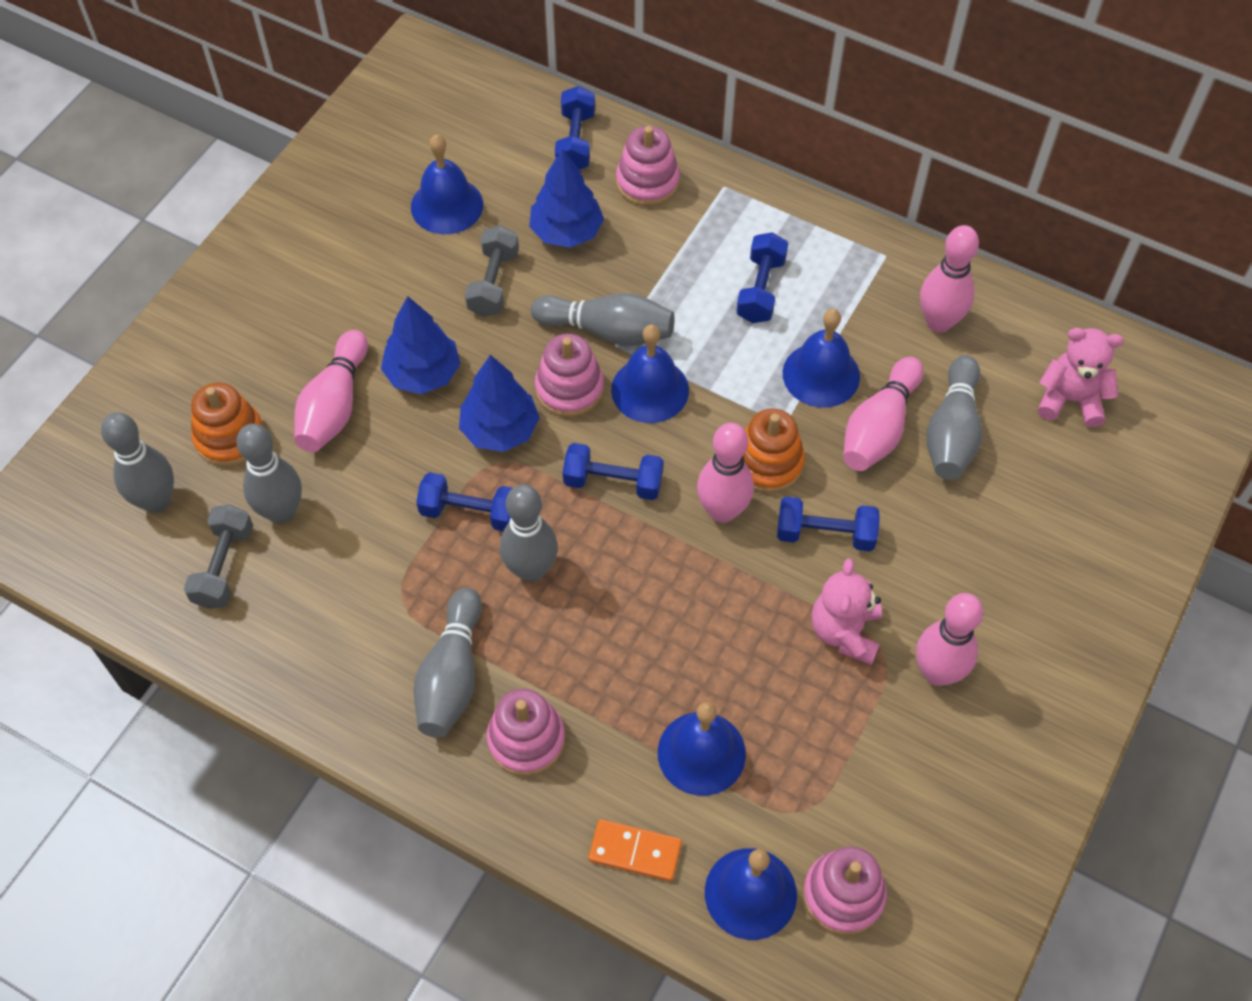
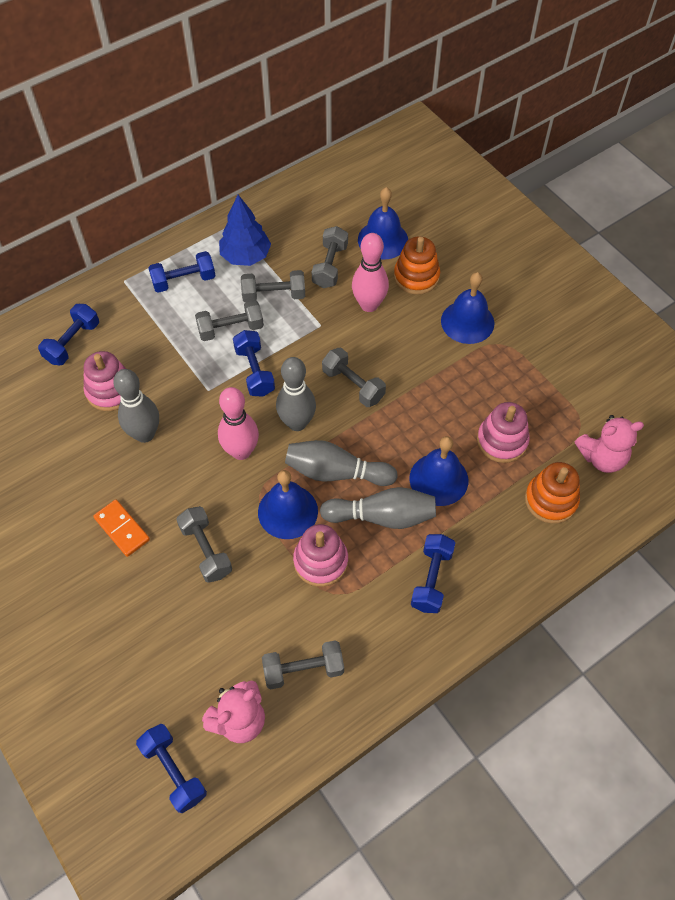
blue bell: 5 -> 4
blue tree: 3 -> 1
grey bowling pin: 6 -> 4
grey dumbbell: 2 -> 6
pink bowling pin: 5 -> 2
pink stacking toy: 4 -> 3

